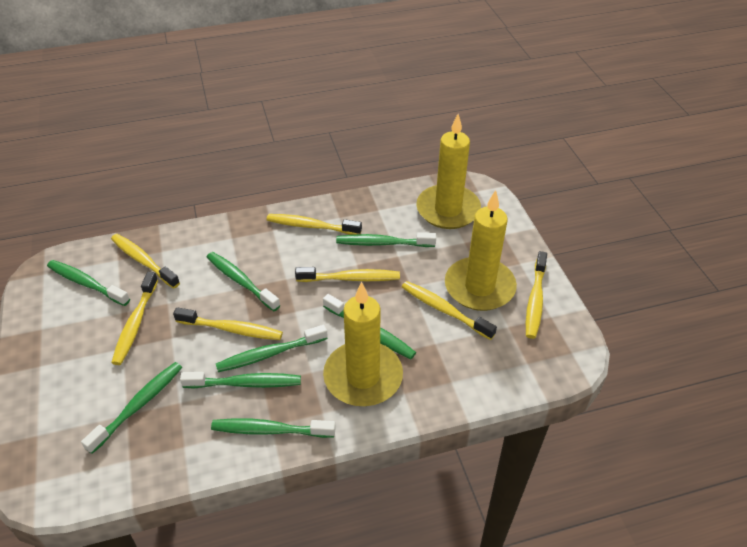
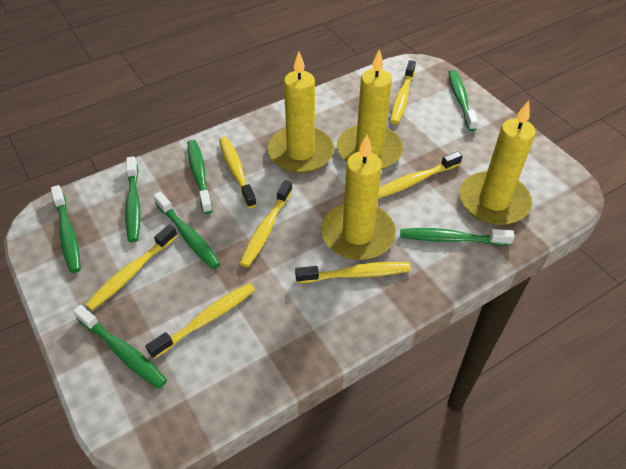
green toothbrush: 8 -> 7
yellow candle: 3 -> 4

